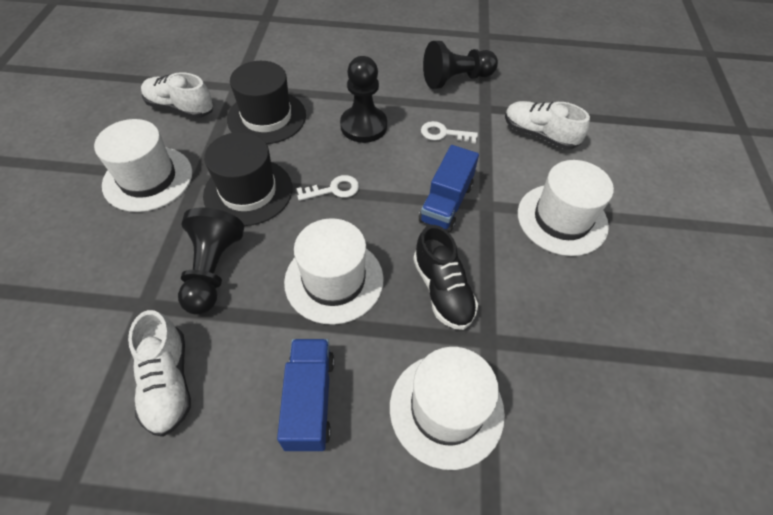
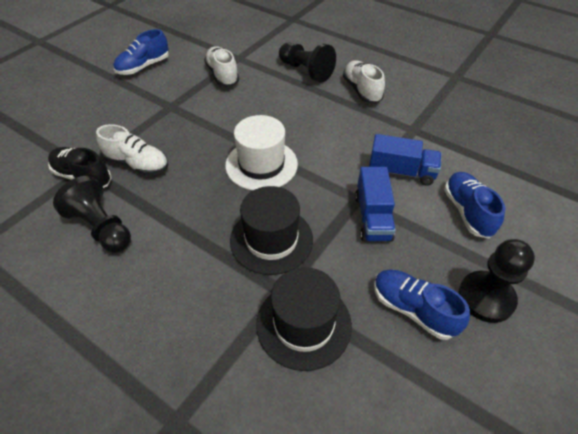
blue shoe: 0 -> 3
white hat: 4 -> 1
white key: 2 -> 0

